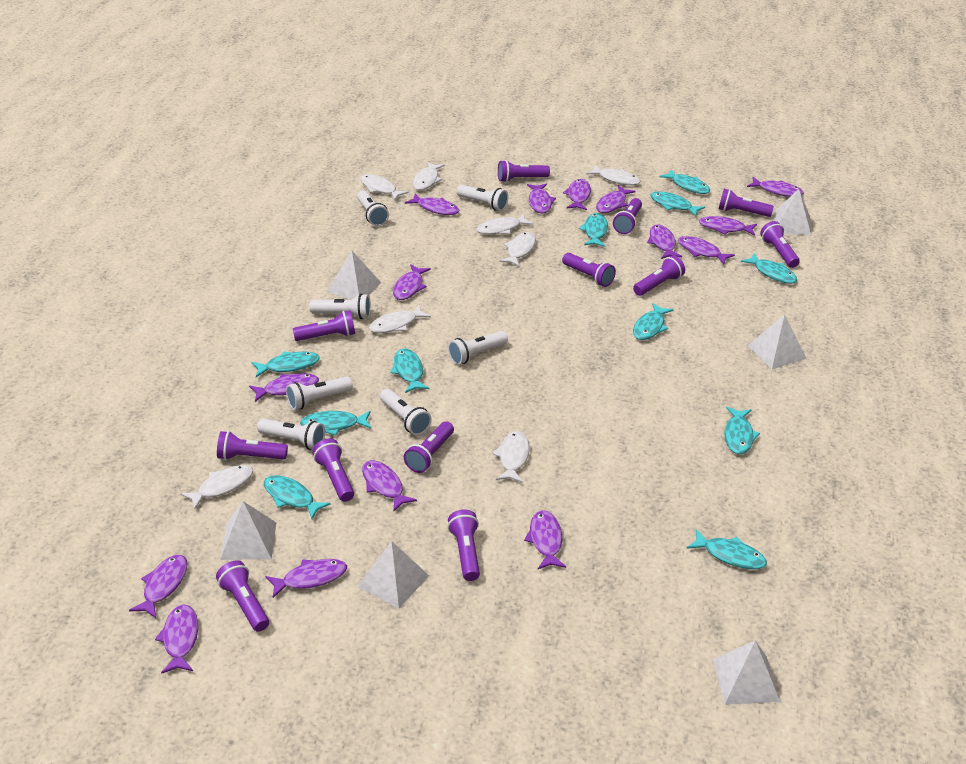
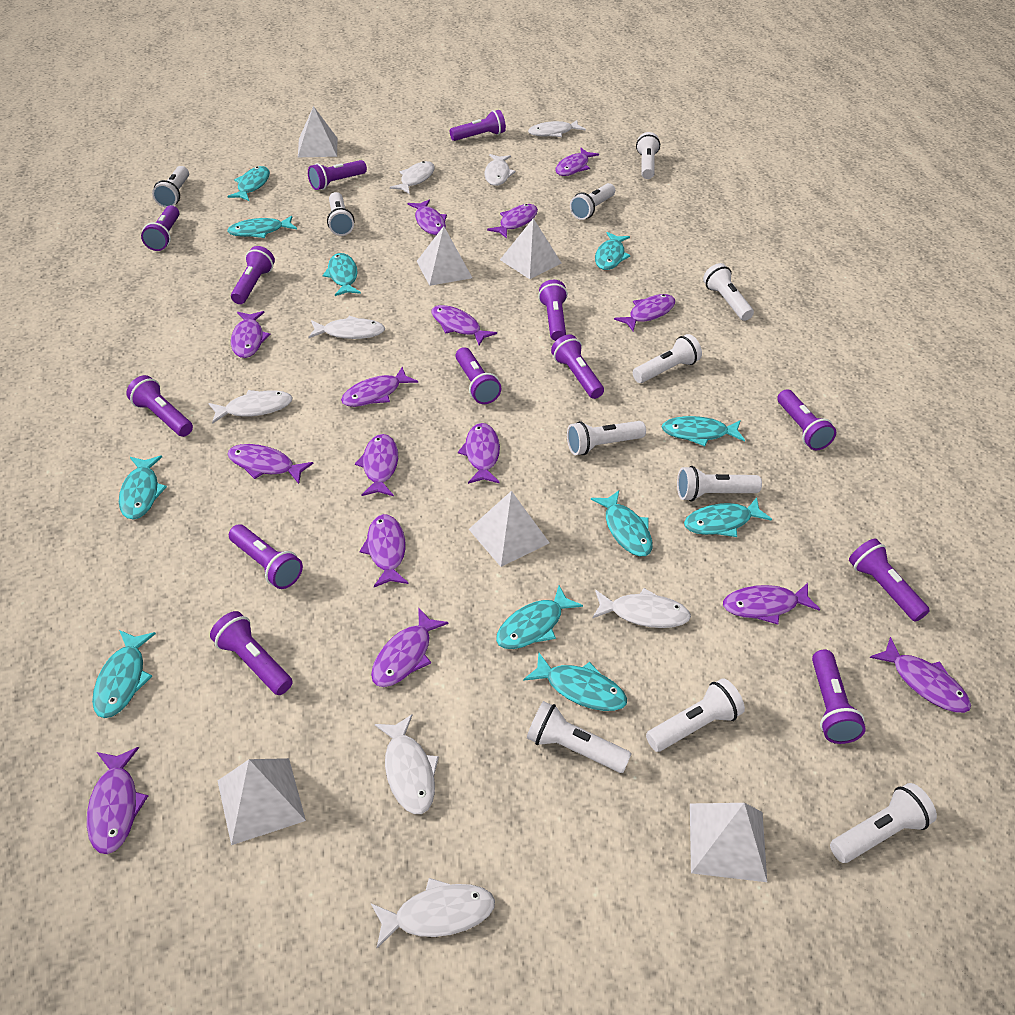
purple flashlight: 12 -> 13
white flashlight: 7 -> 11

